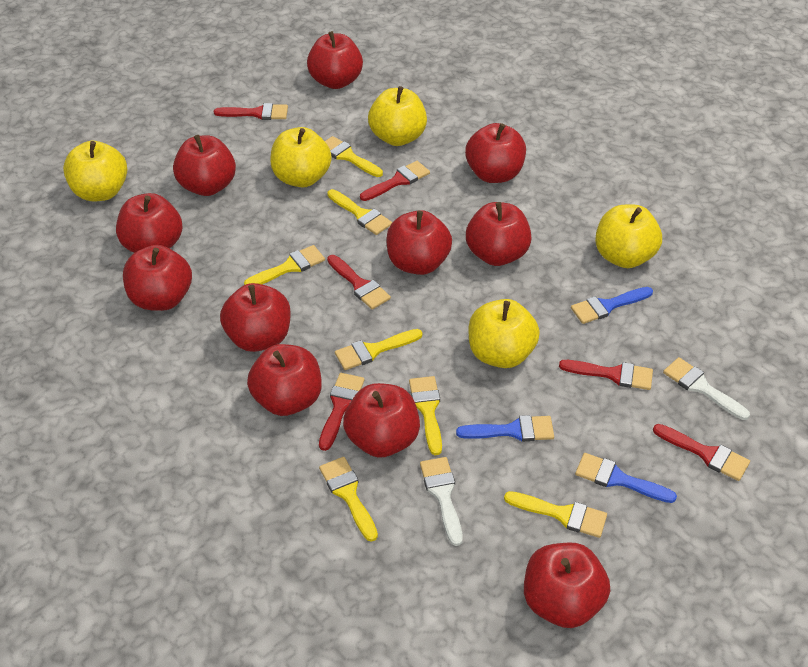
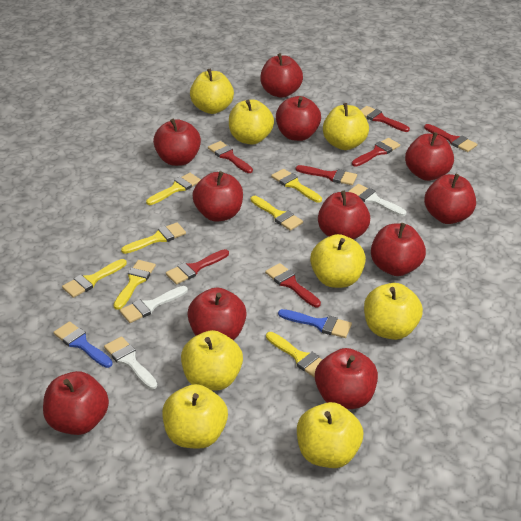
blue brush: 3 -> 2
red brush: 6 -> 7
white brush: 2 -> 3
yellow apple: 5 -> 8

